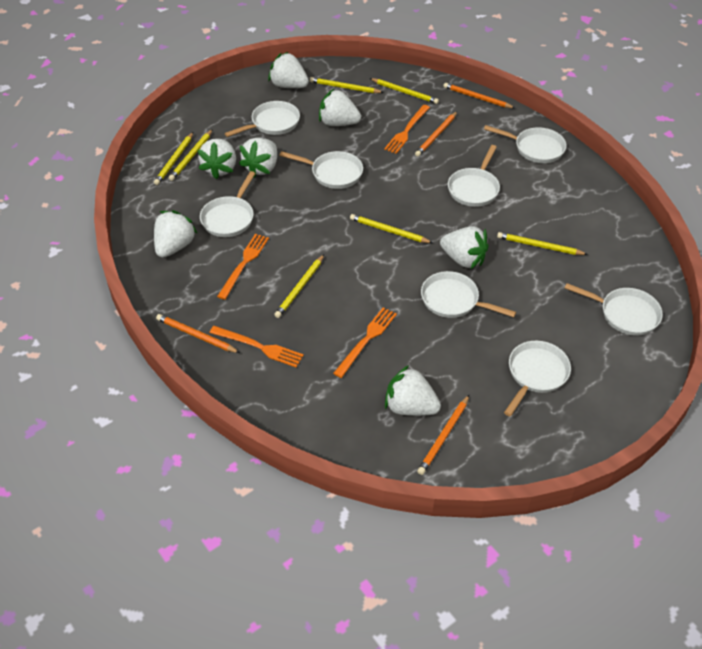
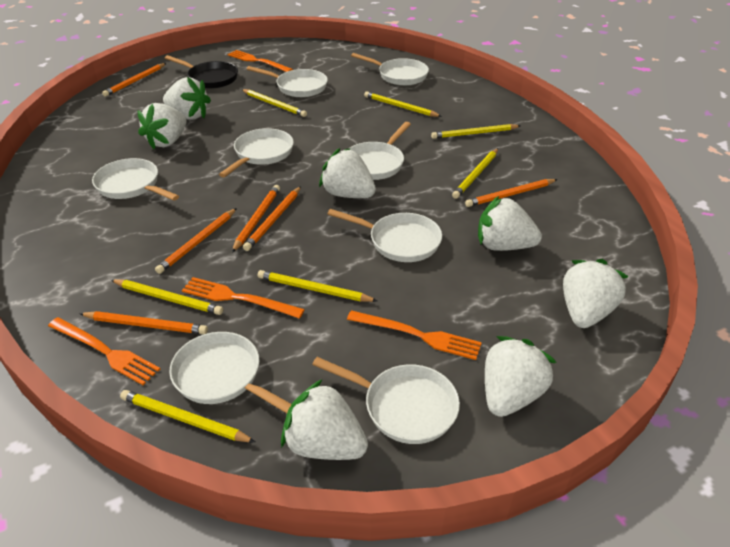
black pan: 0 -> 1
orange pencil: 4 -> 6

